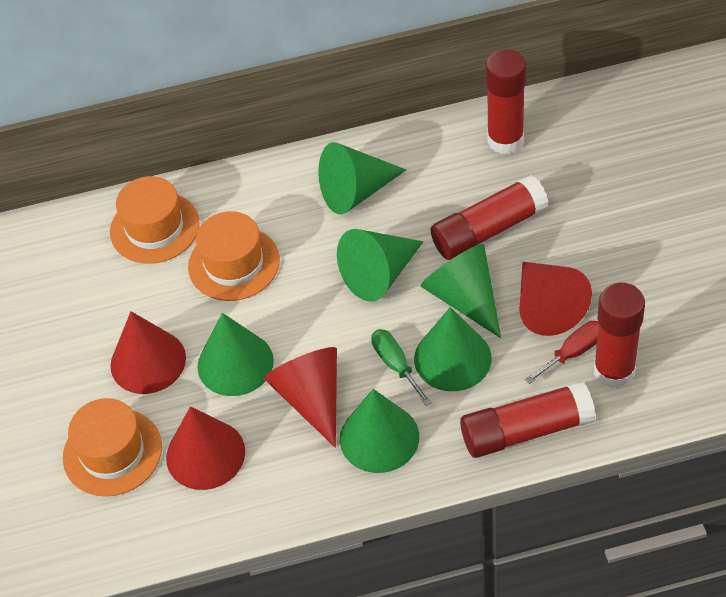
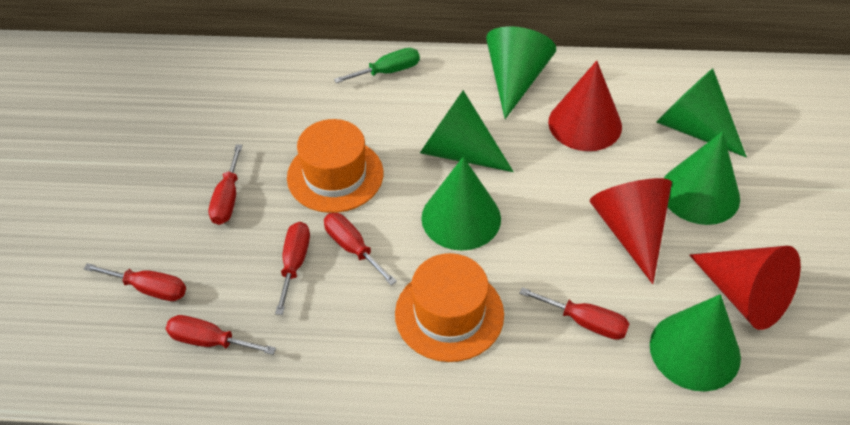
orange hat: 3 -> 2
red cone: 4 -> 3
red glue stick: 4 -> 0
red screwdriver: 1 -> 6

